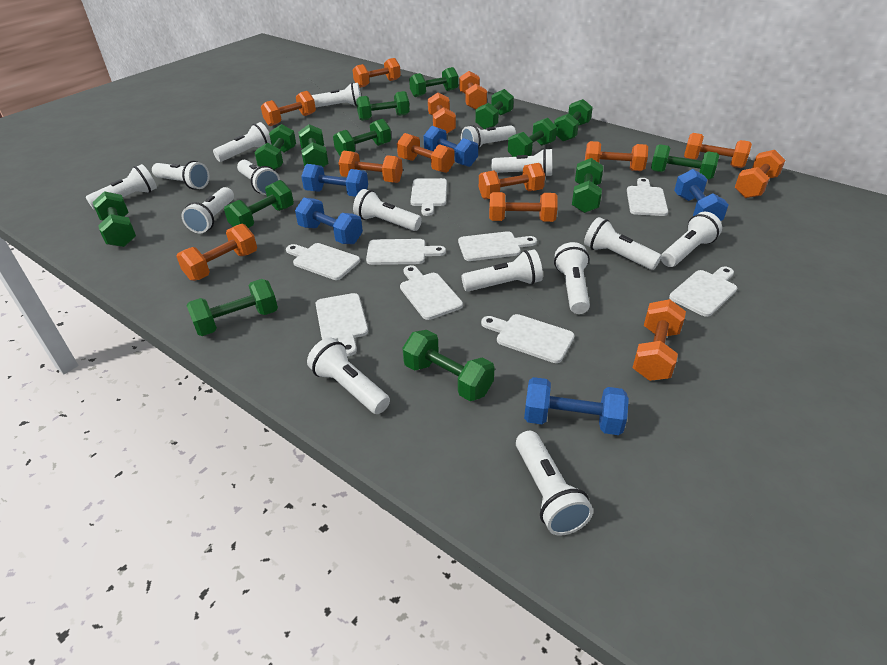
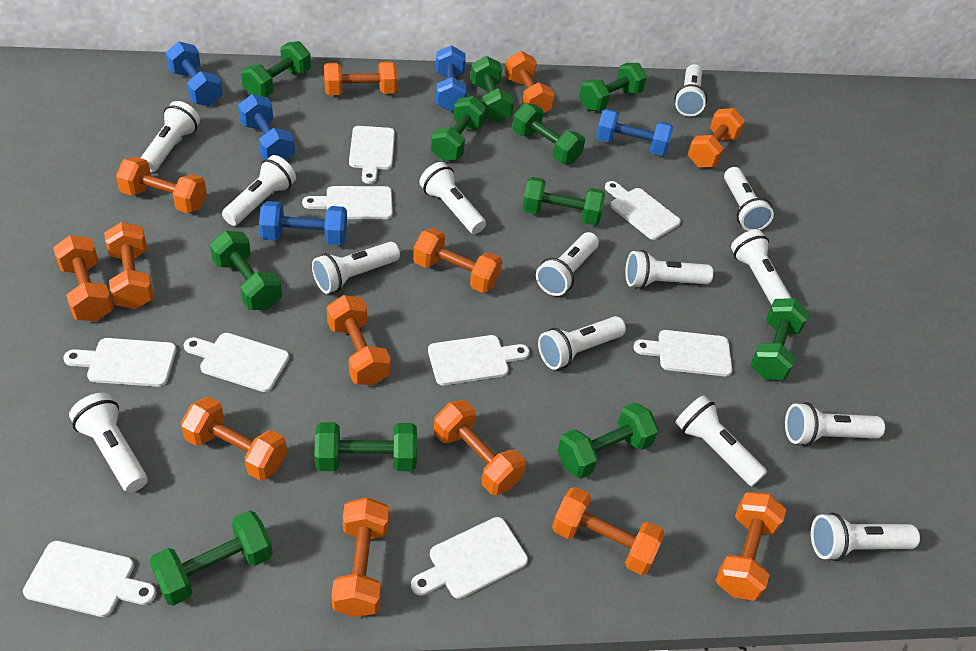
green dumbbell: 14 -> 11
white flashlight: 15 -> 14

